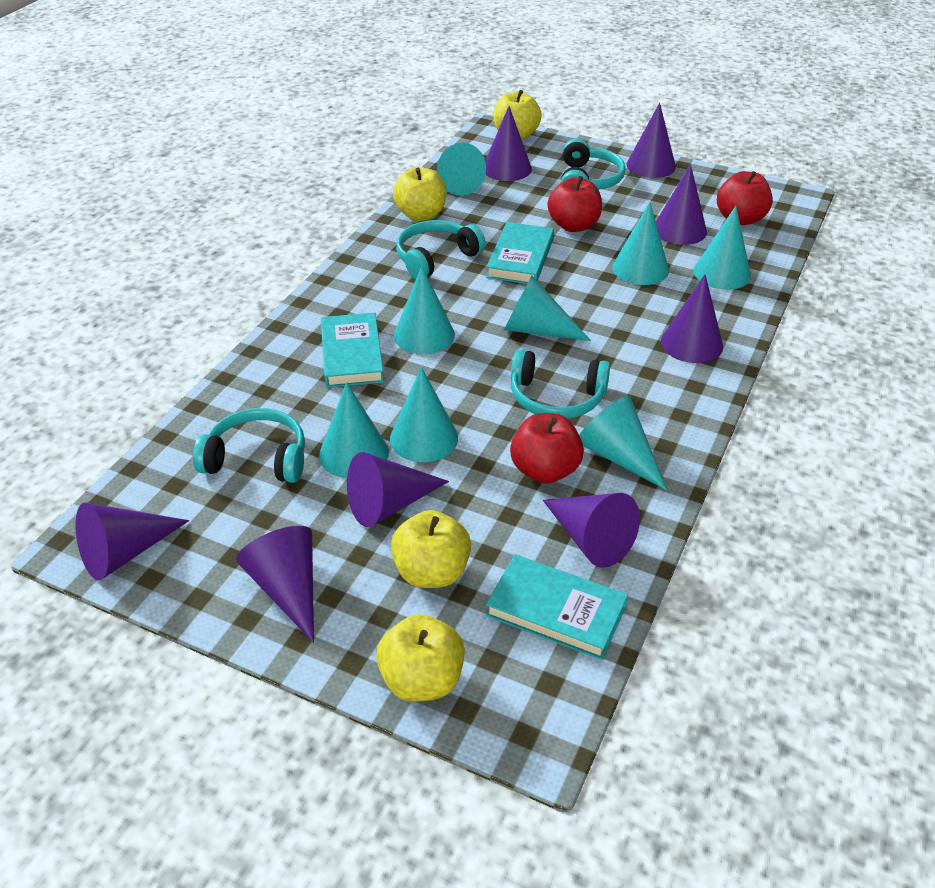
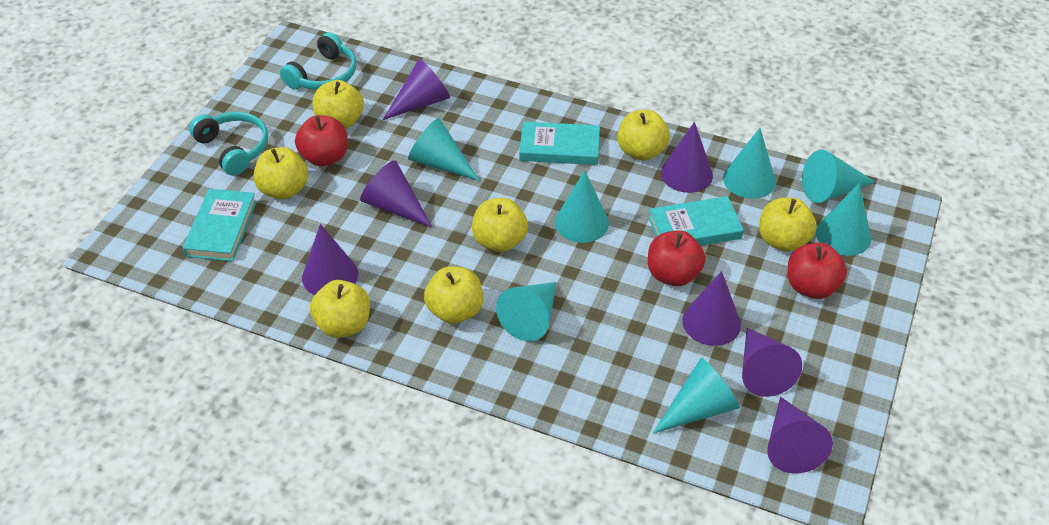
purple cone: 8 -> 7
turquoise cone: 8 -> 7
turquoise headphones: 4 -> 2
yellow apple: 4 -> 7

